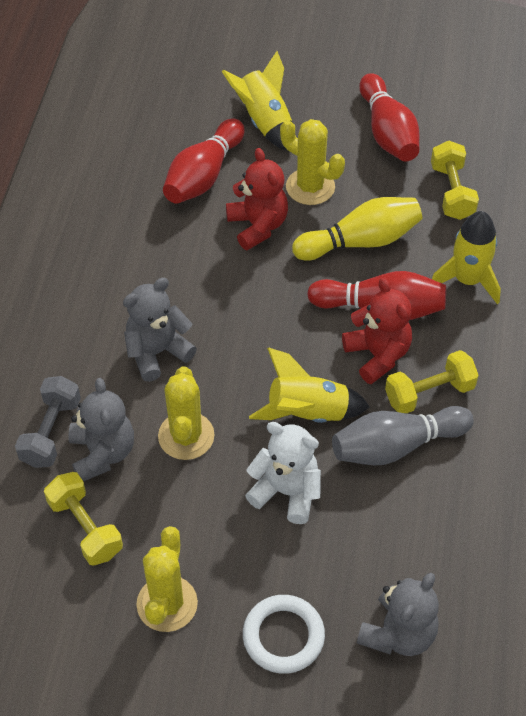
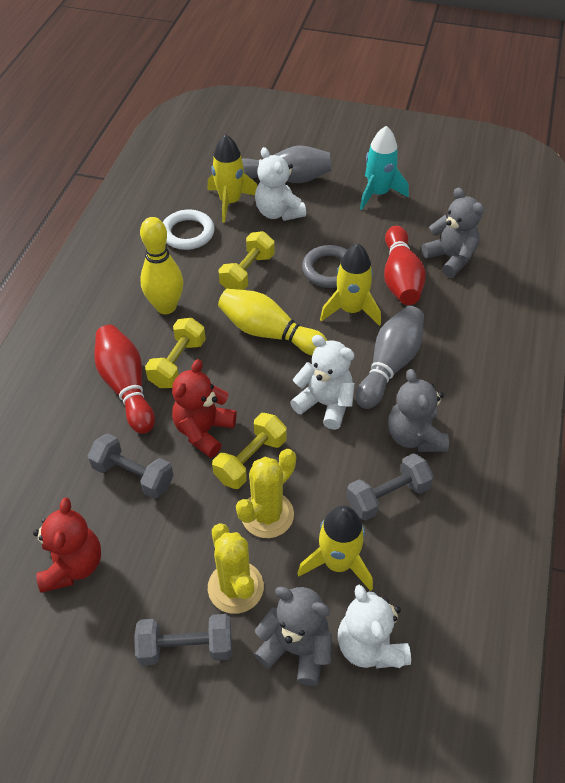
grey bowling pin: 1 -> 2
grey dumbbell: 1 -> 3
grey ring: 0 -> 1
red bowling pin: 3 -> 2
turquoise rocket: 0 -> 1
white teddy bear: 1 -> 3
yellow bowling pin: 1 -> 2
yellow cactus: 3 -> 2

